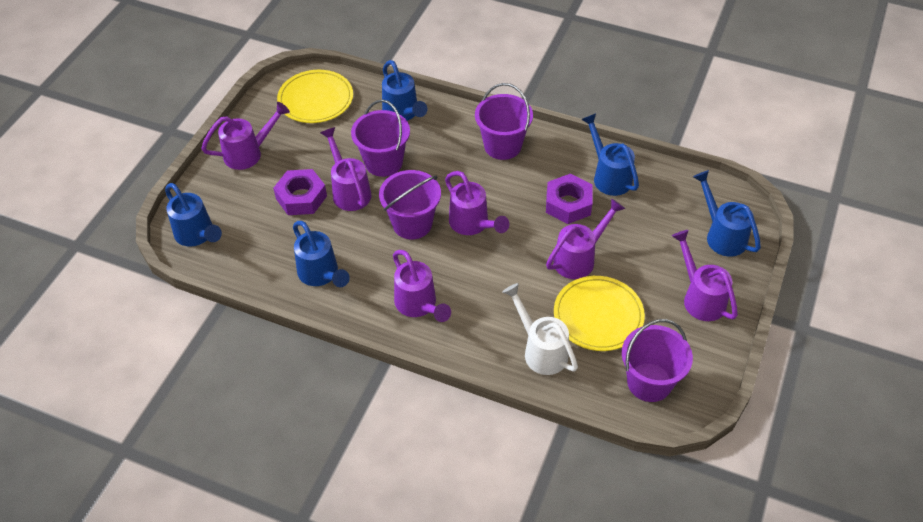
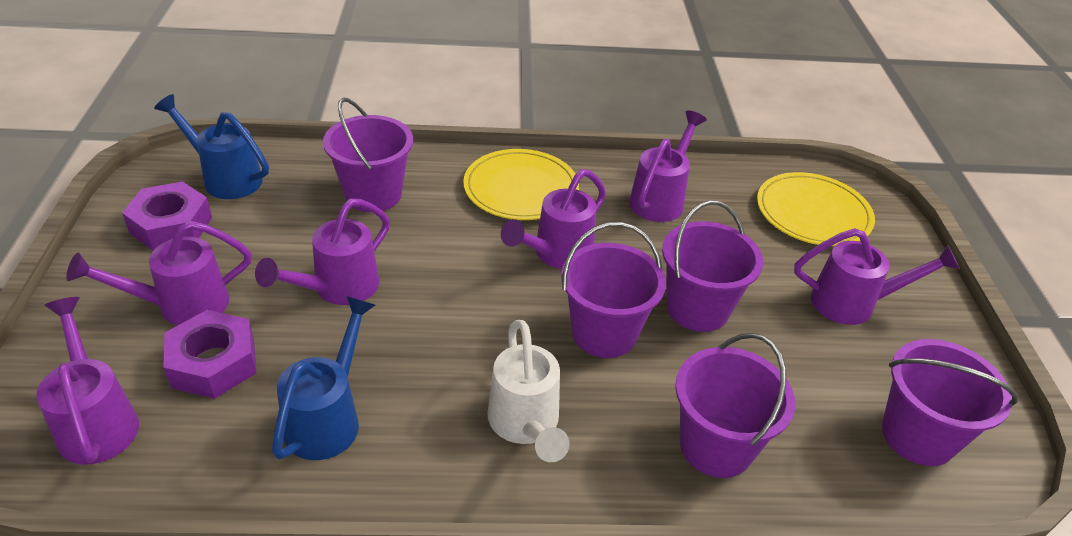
blue watering can: 5 -> 2
purple bucket: 4 -> 5

